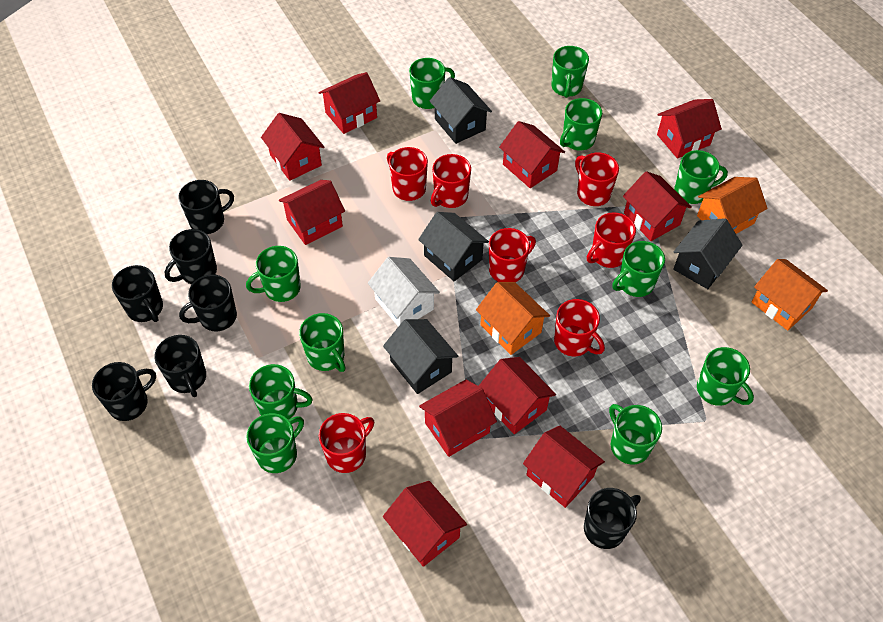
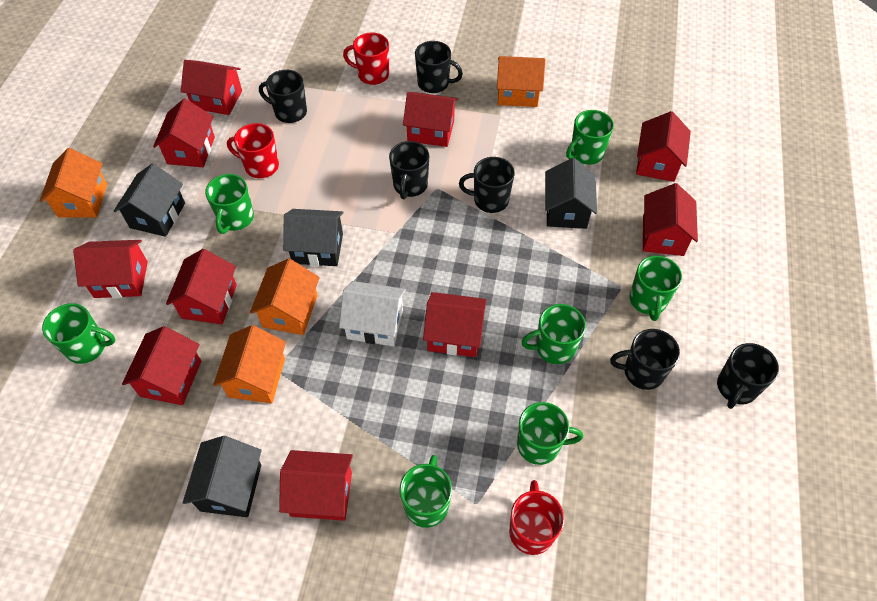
black mug: 7 -> 6
green mug: 11 -> 7
orange house: 3 -> 4
red mug: 7 -> 3

